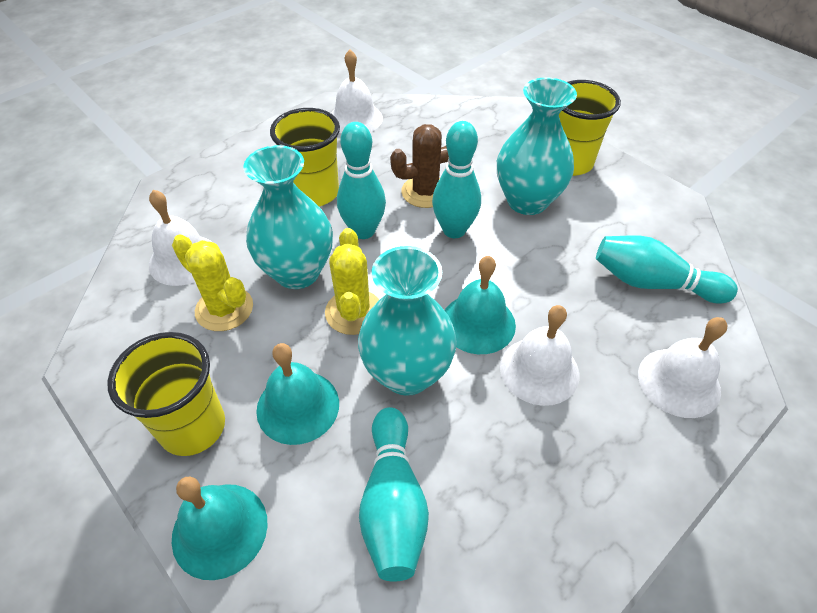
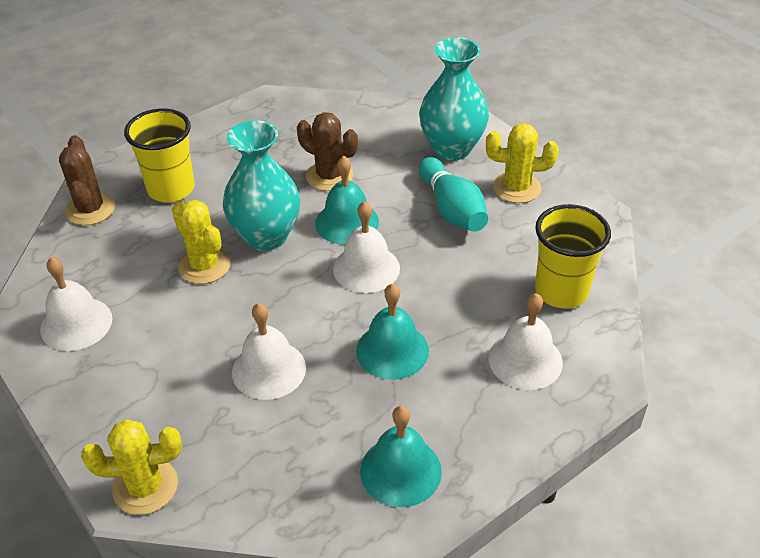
brown cactus: 1 -> 2
turquoise bowling pin: 4 -> 1
turquoise vase: 3 -> 2
yellow cactus: 2 -> 3
yellow cup: 3 -> 2

